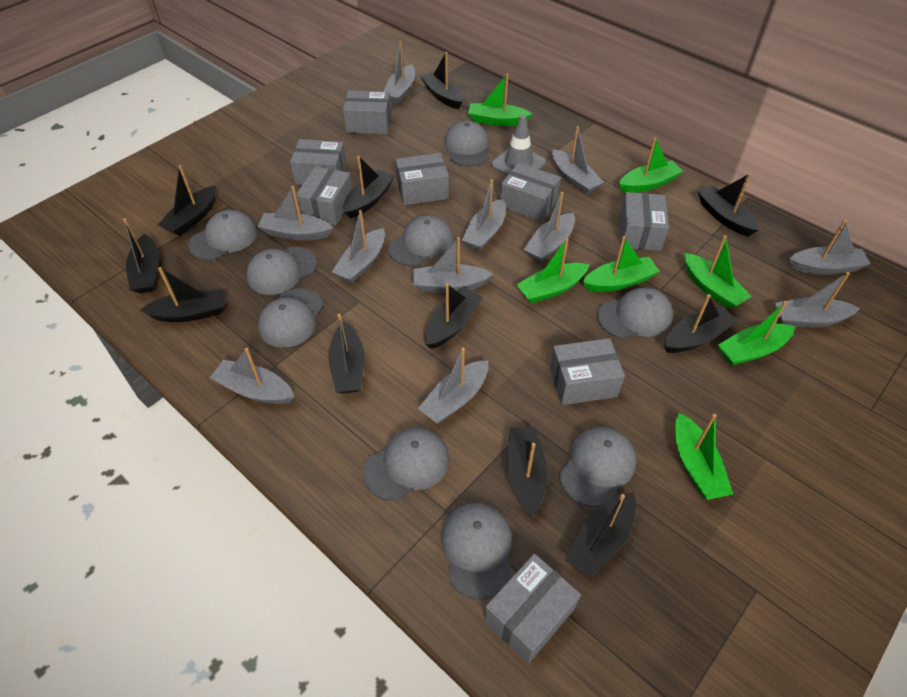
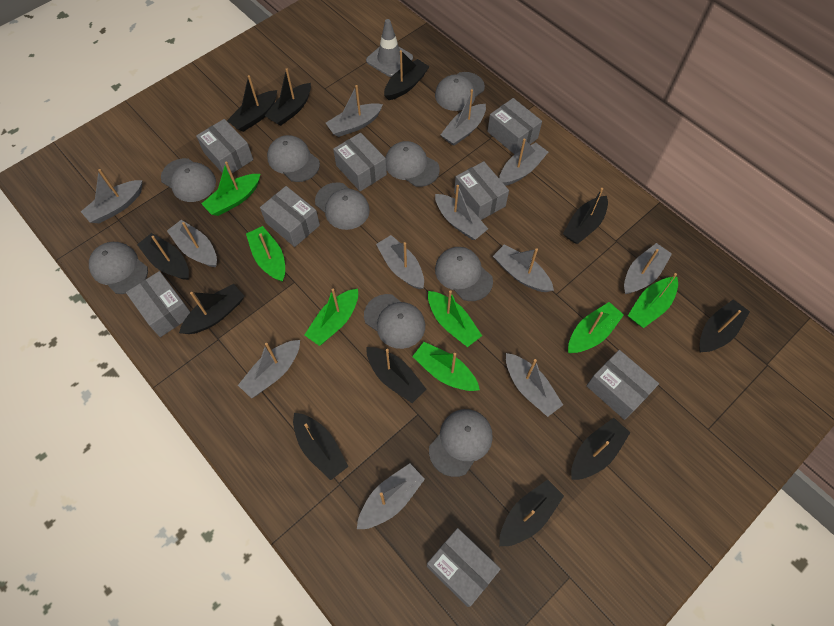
grey boat: 11 -> 12

